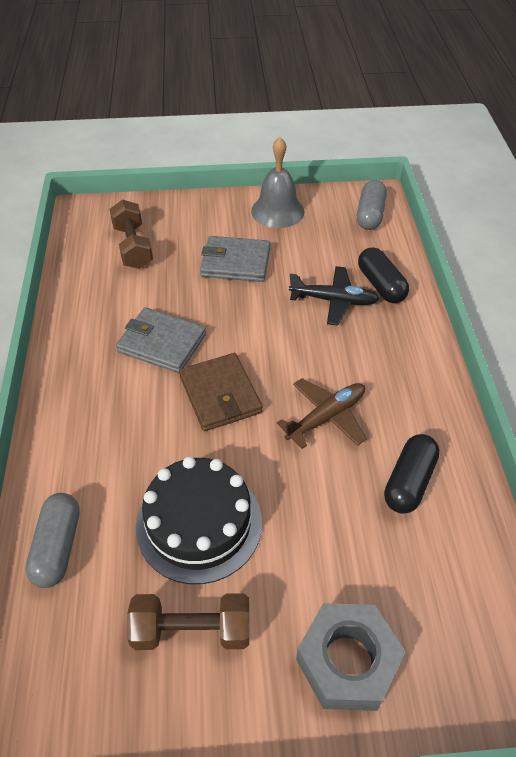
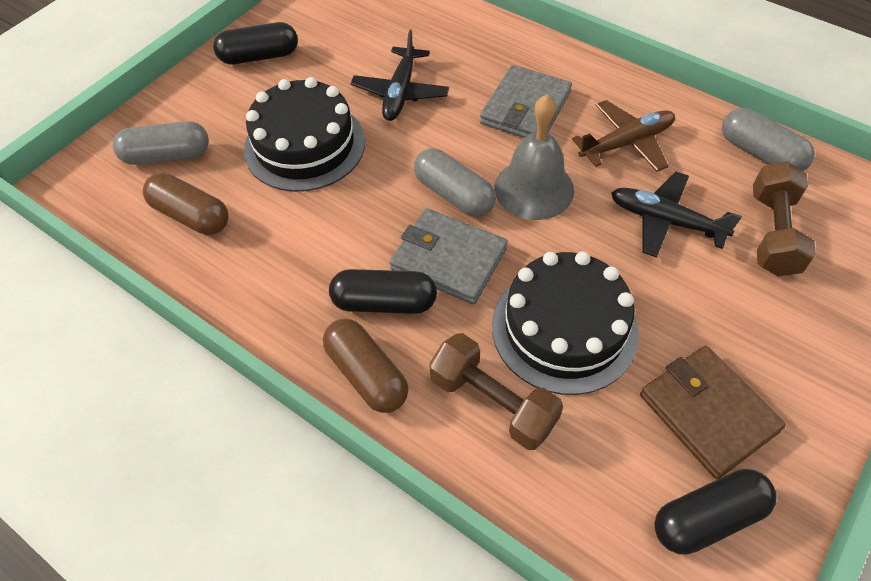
black cake: 1 -> 2
black capsule: 2 -> 3
black plane: 1 -> 2
brown capsule: 0 -> 2
grey capsule: 2 -> 3
grey nut: 1 -> 0

